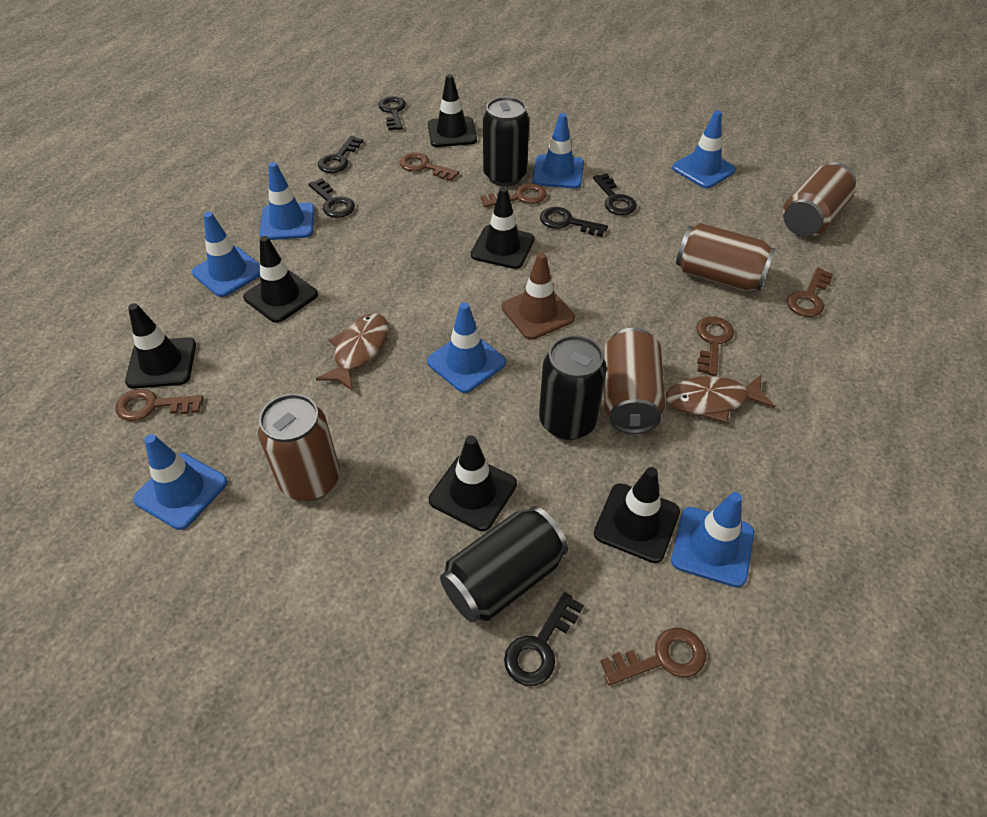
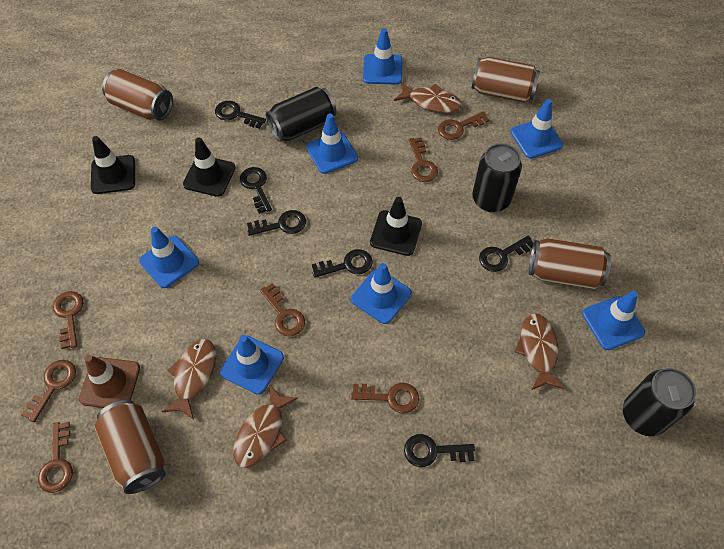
black traffic cone: 6 -> 3
brown fish: 2 -> 4
brown key: 6 -> 7

